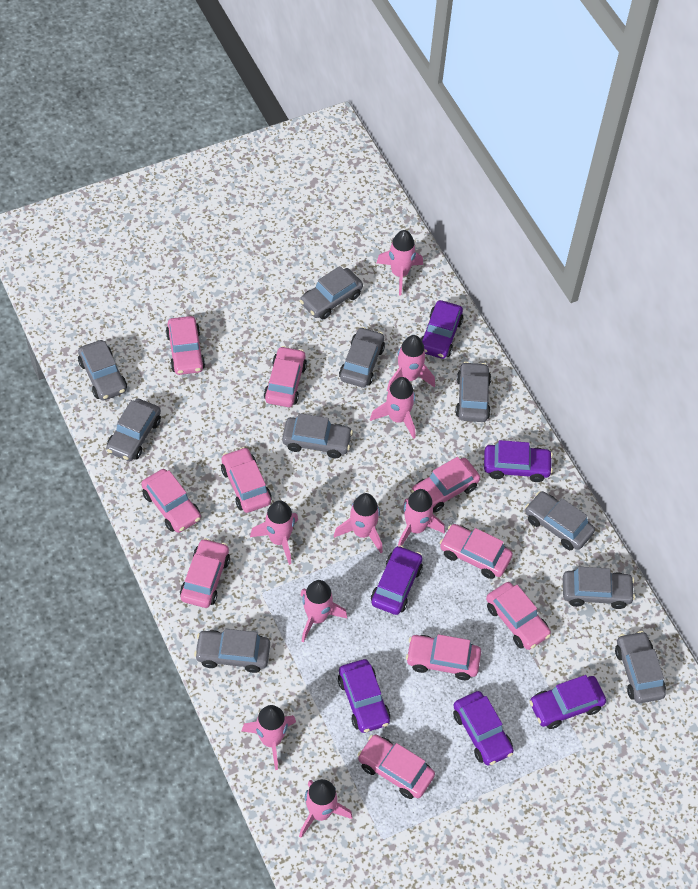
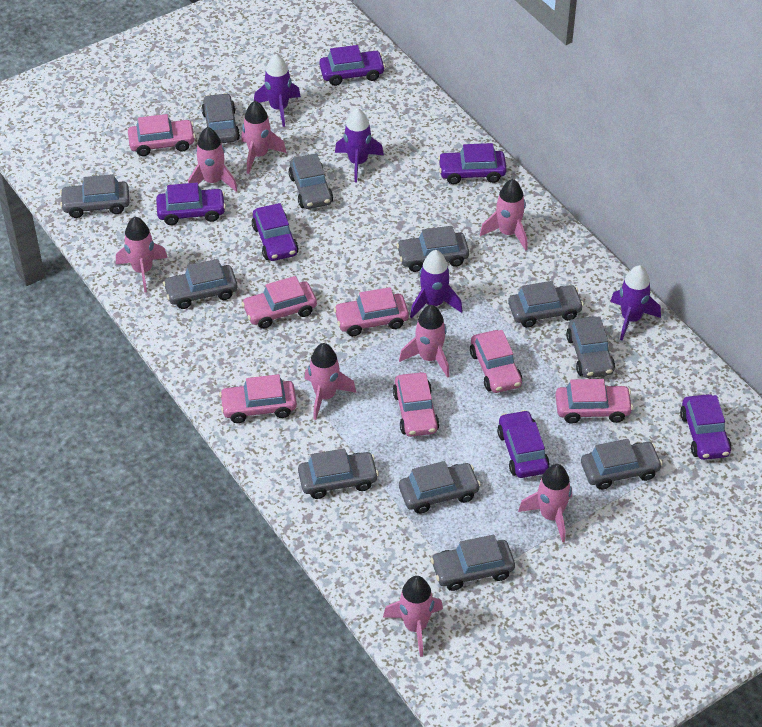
grey car: 10 -> 11
pink car: 10 -> 7
pink rocket: 9 -> 8
purple rocket: 0 -> 4

